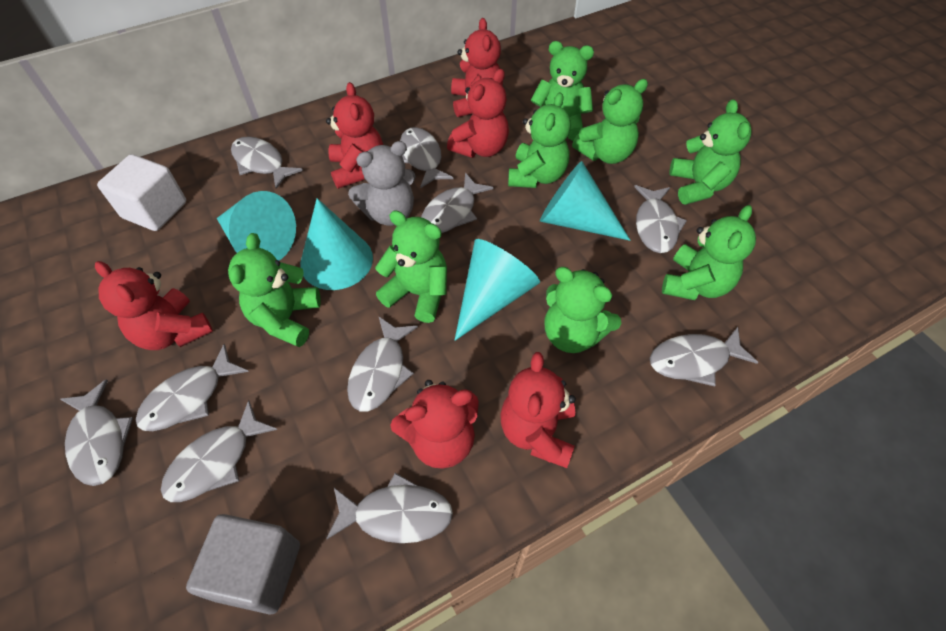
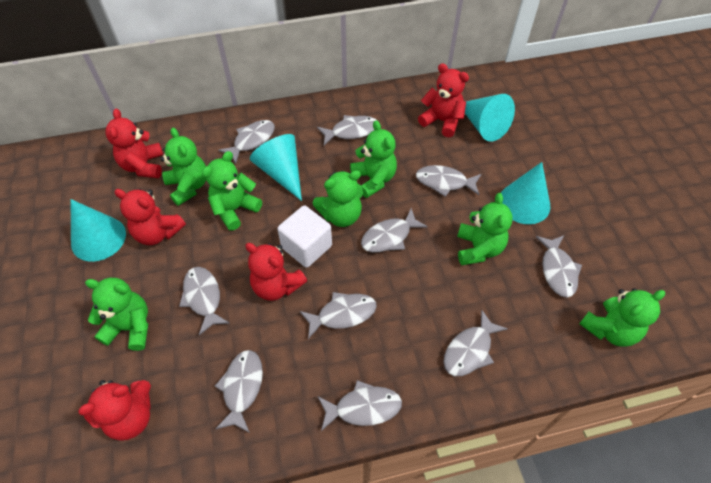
green teddy bear: 8 -> 7
grey cube: 1 -> 0
grey teddy bear: 1 -> 0
red teddy bear: 6 -> 5

